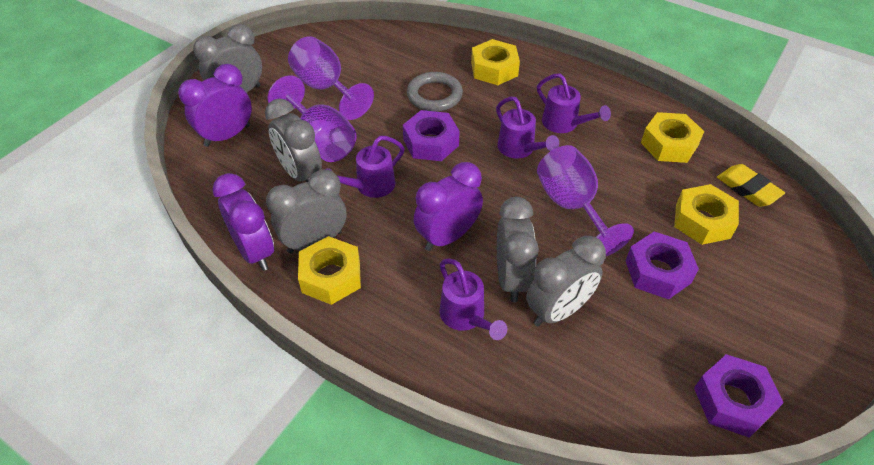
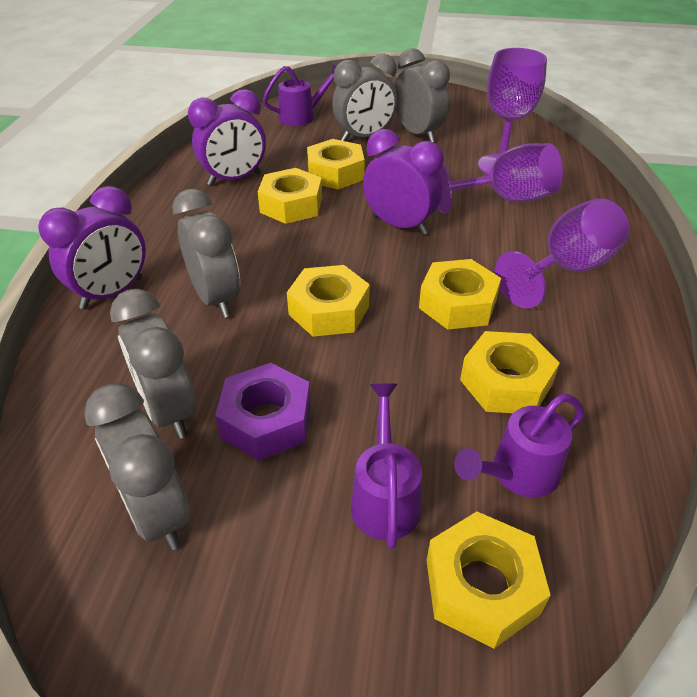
grey ring: 1 -> 0
purple nut: 3 -> 1
purple watering can: 4 -> 3
yellow eraser: 1 -> 0
yellow nut: 4 -> 6

